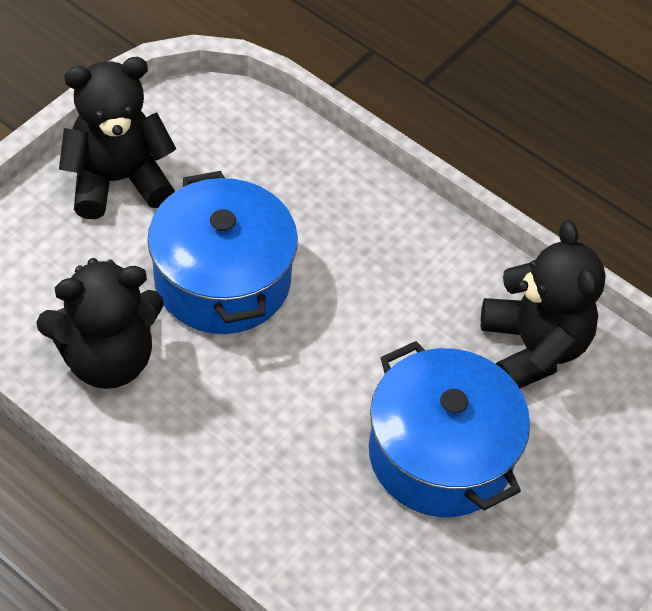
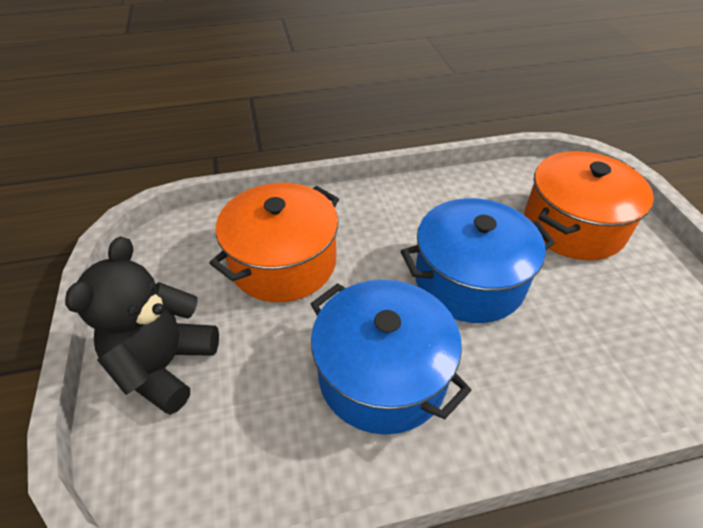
black teddy bear: 3 -> 1
orange pot: 0 -> 2

